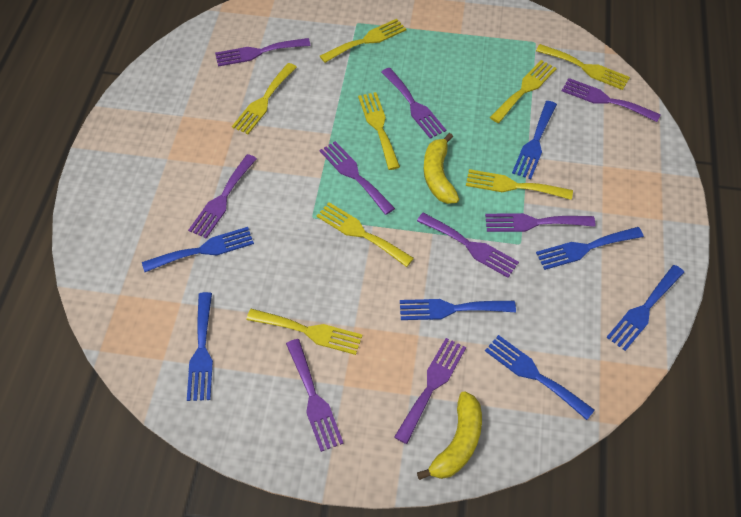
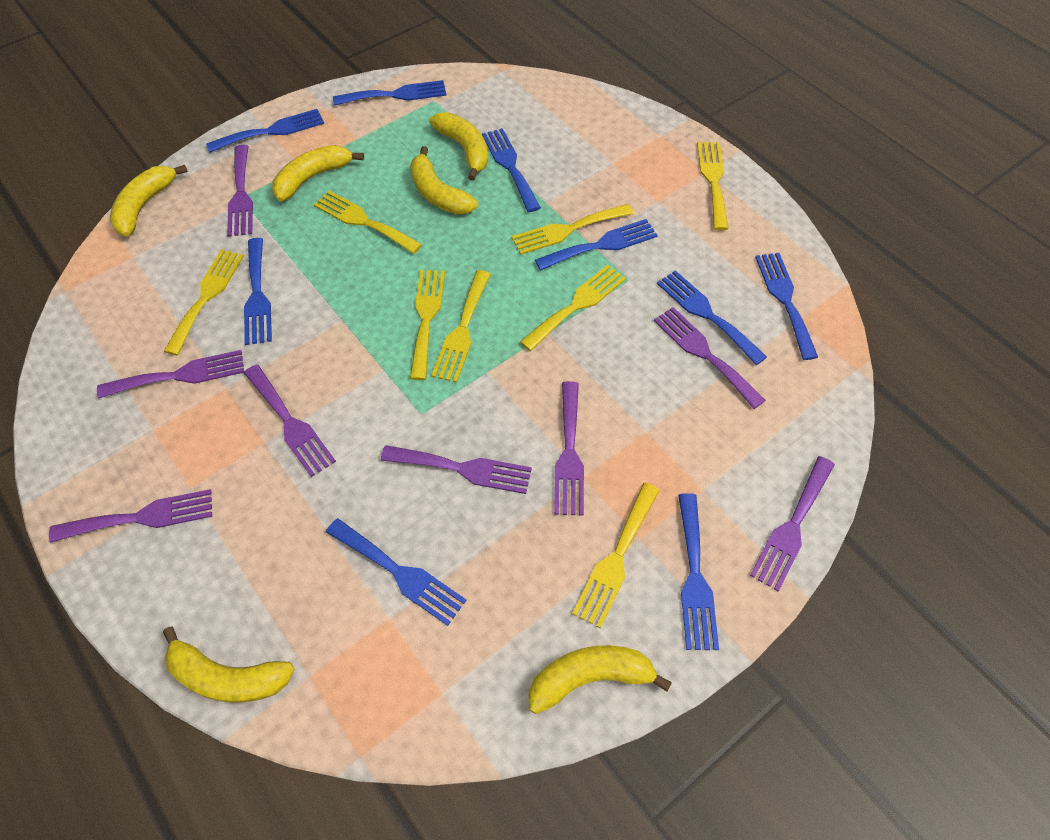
blue fork: 7 -> 9
purple fork: 9 -> 8
yellow banana: 2 -> 6

